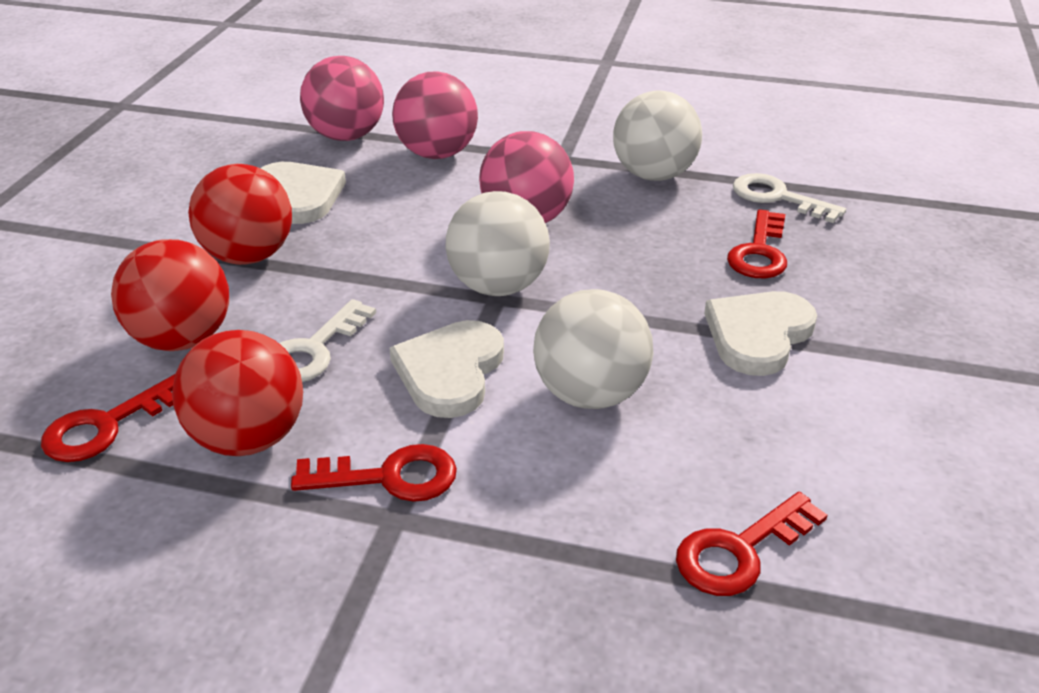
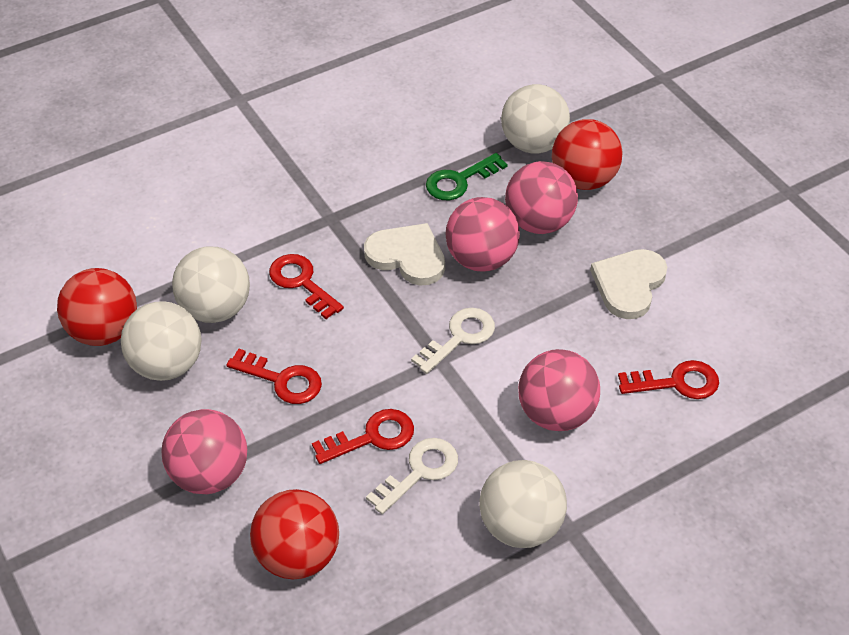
green key: 0 -> 1
pink ball: 3 -> 4
white ball: 3 -> 4
white heart: 3 -> 2

